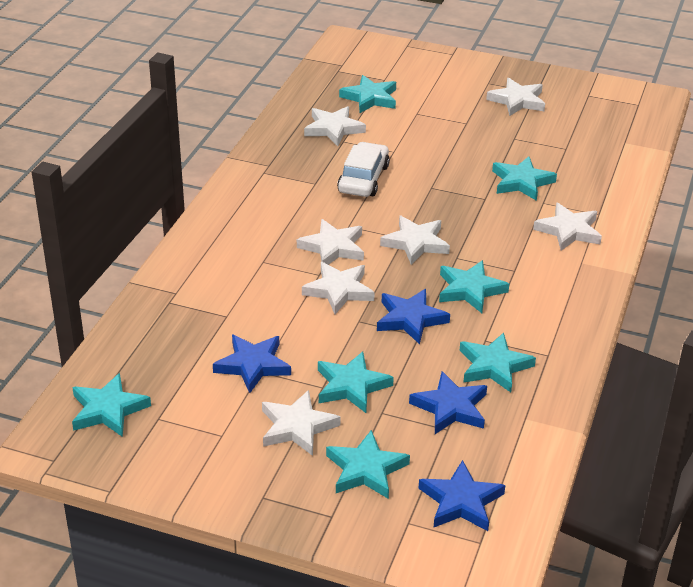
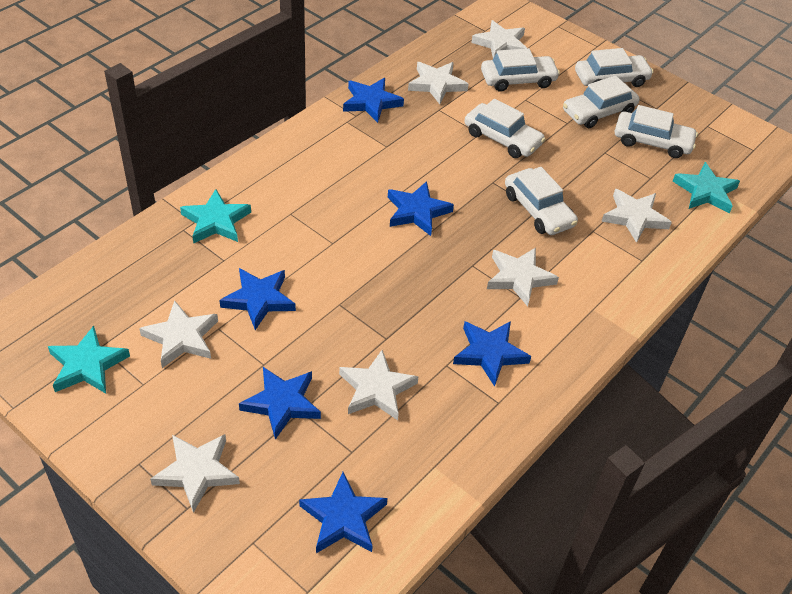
blue star: 4 -> 6
turquoise star: 7 -> 3
white car: 1 -> 6

